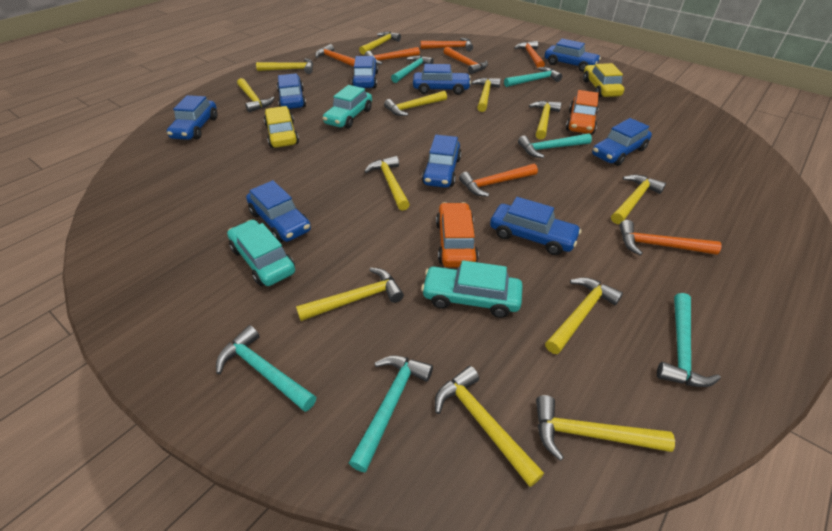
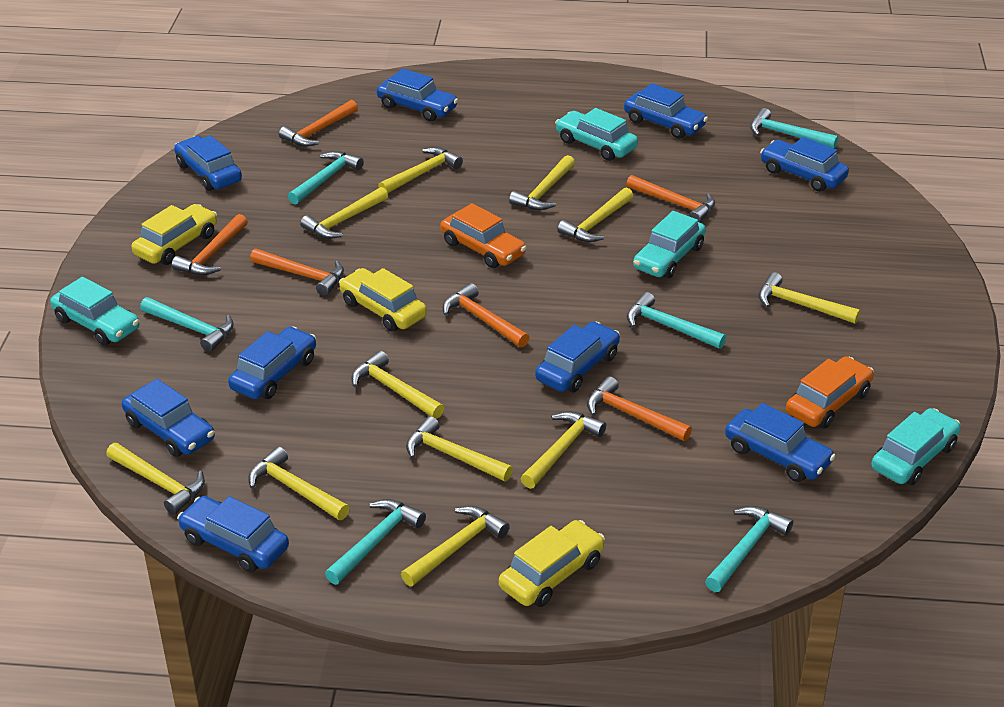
orange hammer: 7 -> 6
turquoise car: 3 -> 4
yellow car: 2 -> 3
yellow hammer: 12 -> 11

